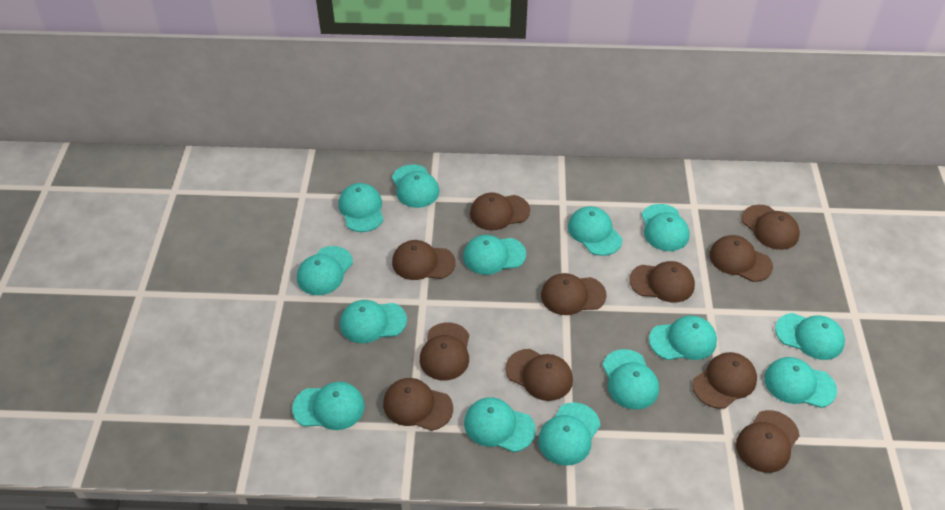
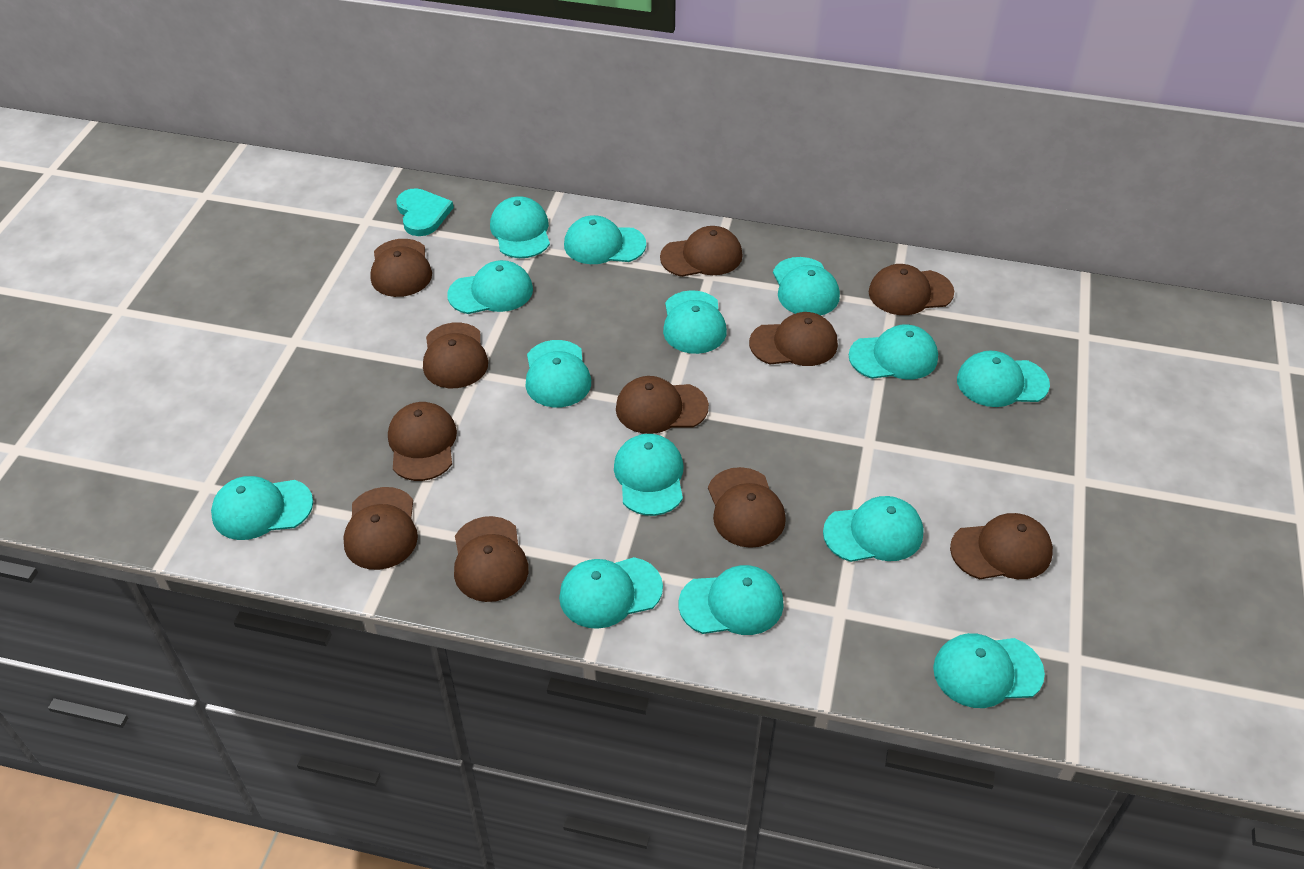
turquoise heart: 0 -> 1

